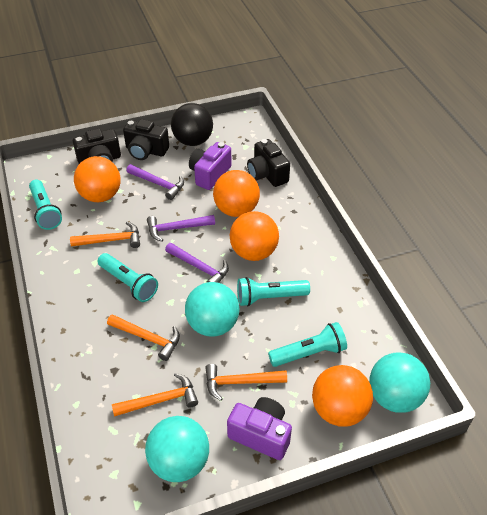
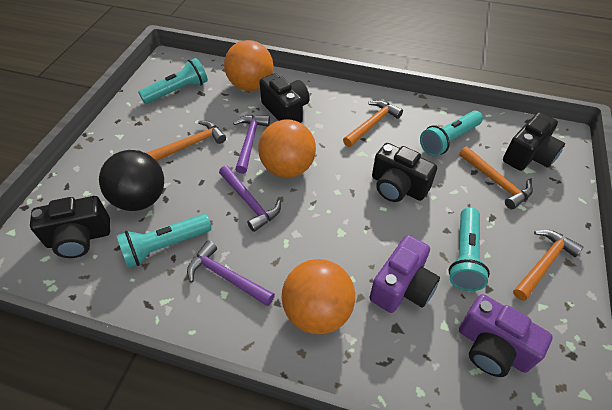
black camera: 3 -> 4
orange ball: 4 -> 3
turquoise ball: 3 -> 0

